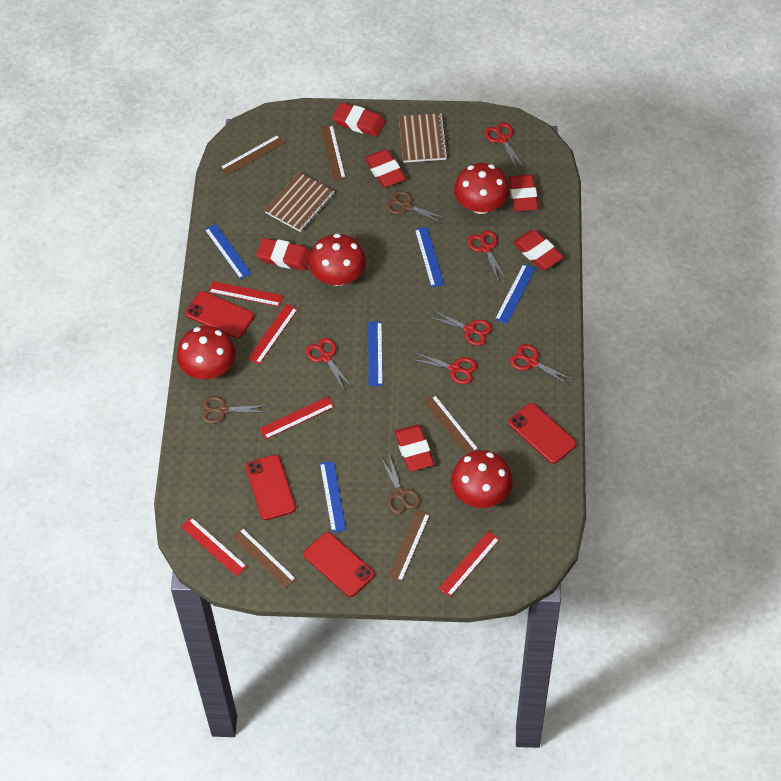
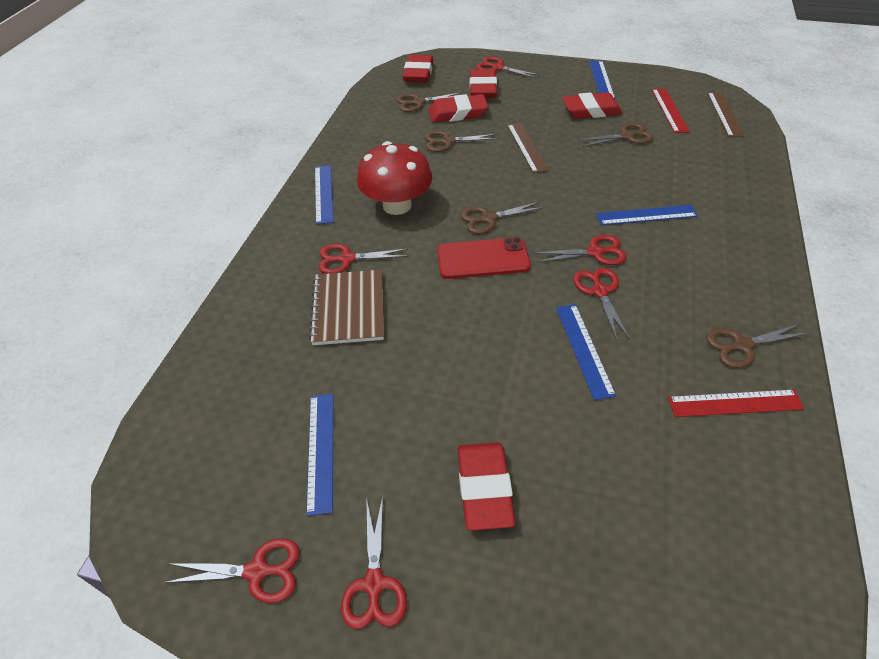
brown notebook: 2 -> 1
brown ruler: 5 -> 2
brown scissors: 3 -> 5
red eraser: 6 -> 5
red mushroom: 4 -> 1
red phone: 4 -> 1
red ruler: 5 -> 2

